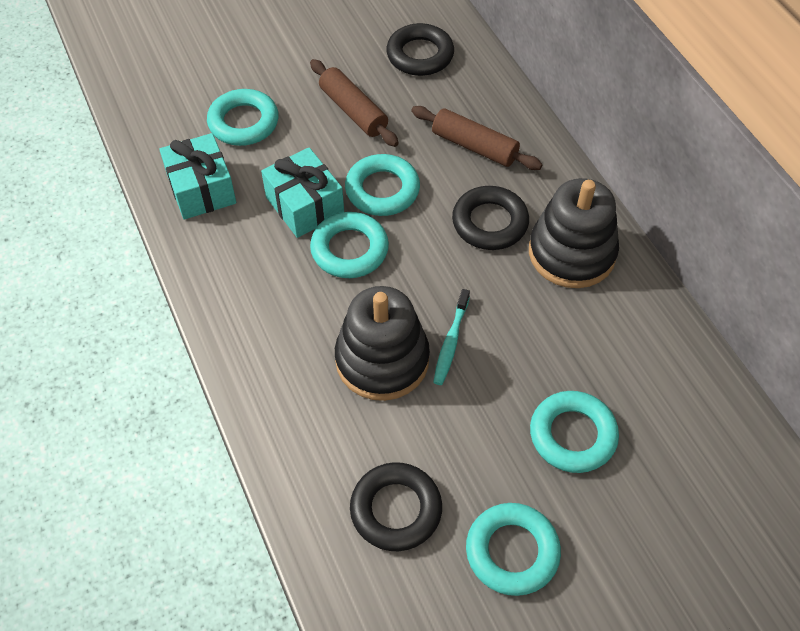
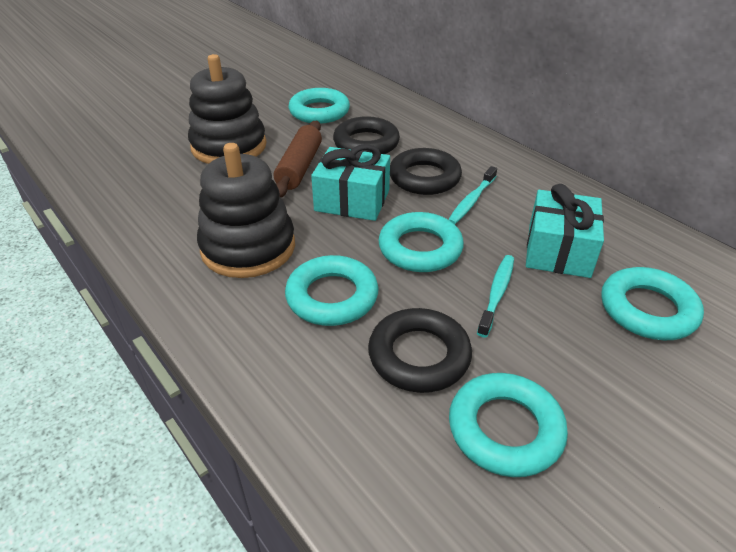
brown rolling pin: 2 -> 1
turquoise toothbrush: 1 -> 2

